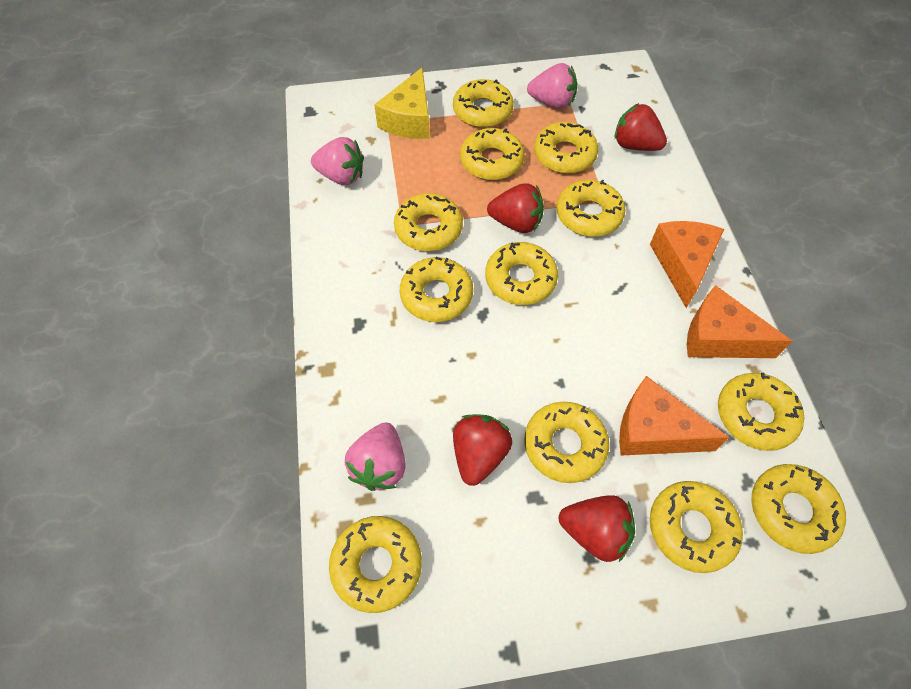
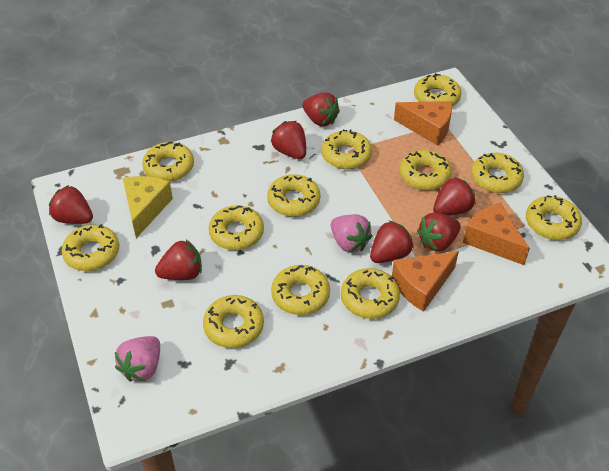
pink strawberry: 3 -> 2
red strawberry: 4 -> 7

